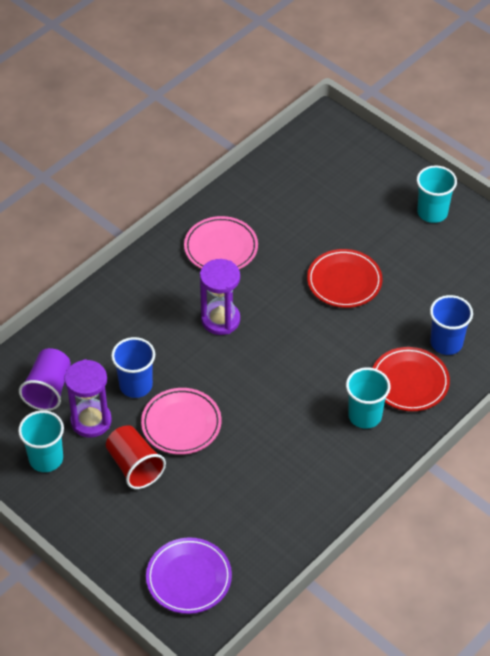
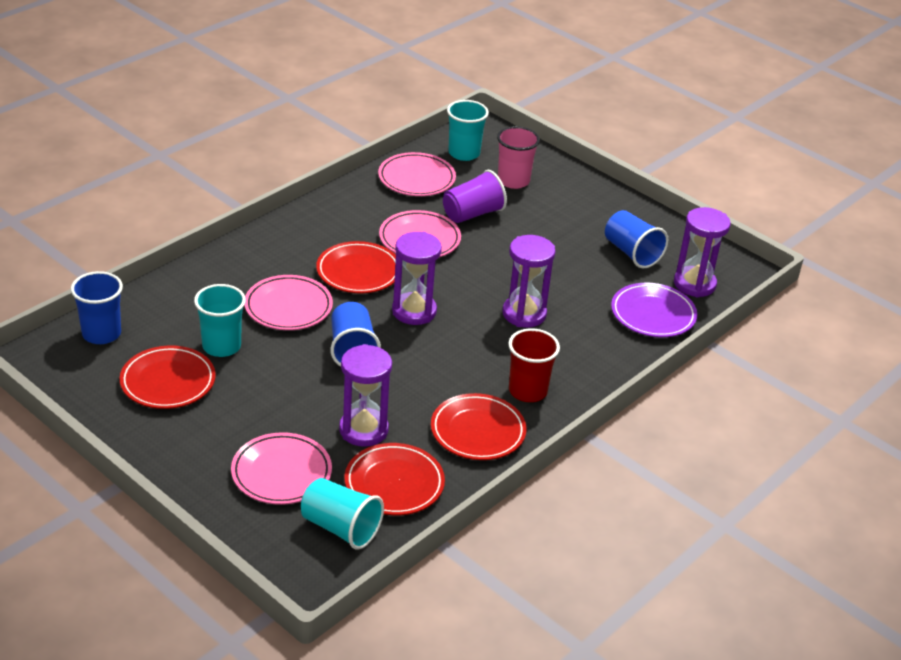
blue cup: 2 -> 3
pink cup: 0 -> 1
pink plate: 2 -> 4
purple hourglass: 2 -> 4
red plate: 2 -> 4

